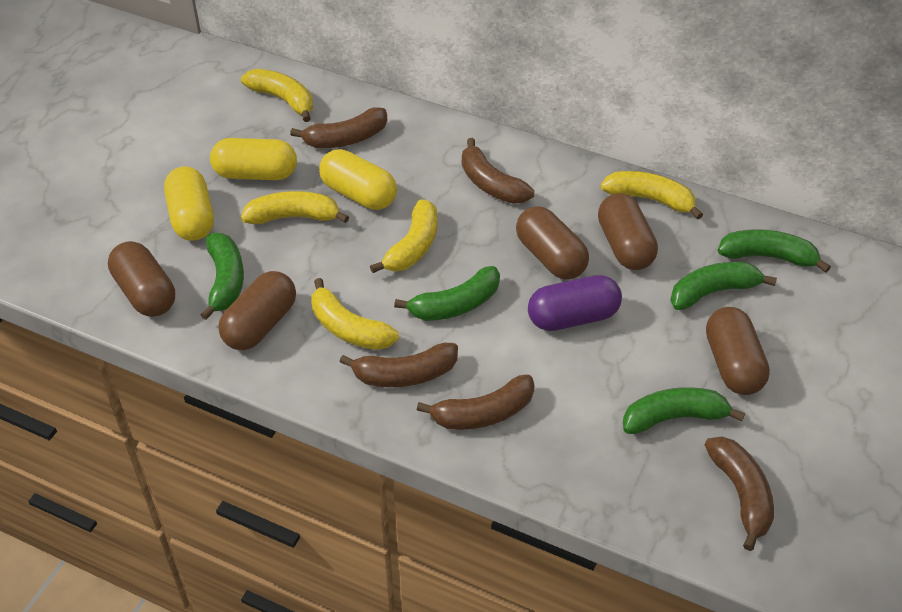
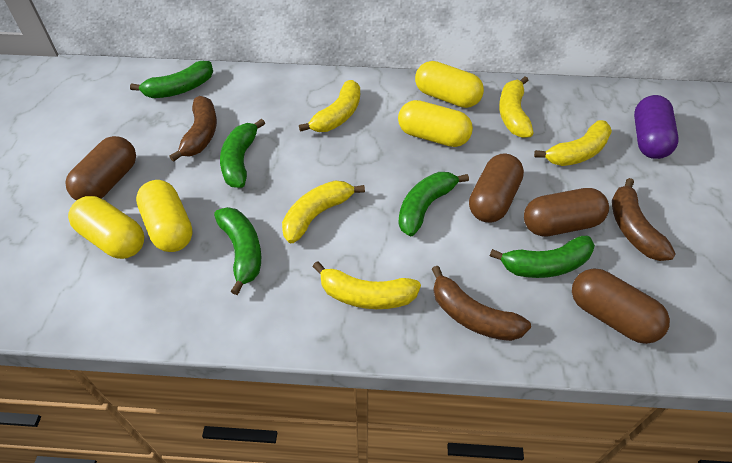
brown banana: 5 -> 3
brown capsule: 5 -> 4
yellow capsule: 3 -> 4

